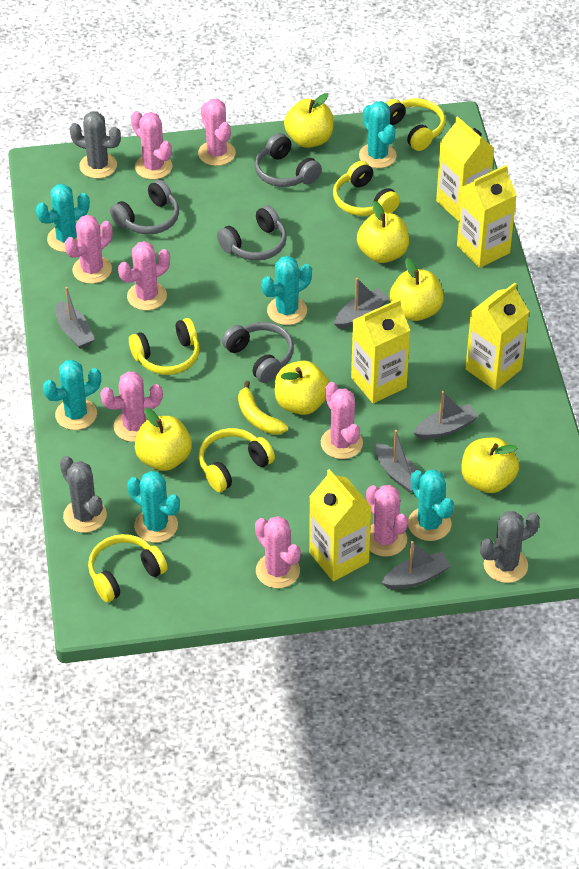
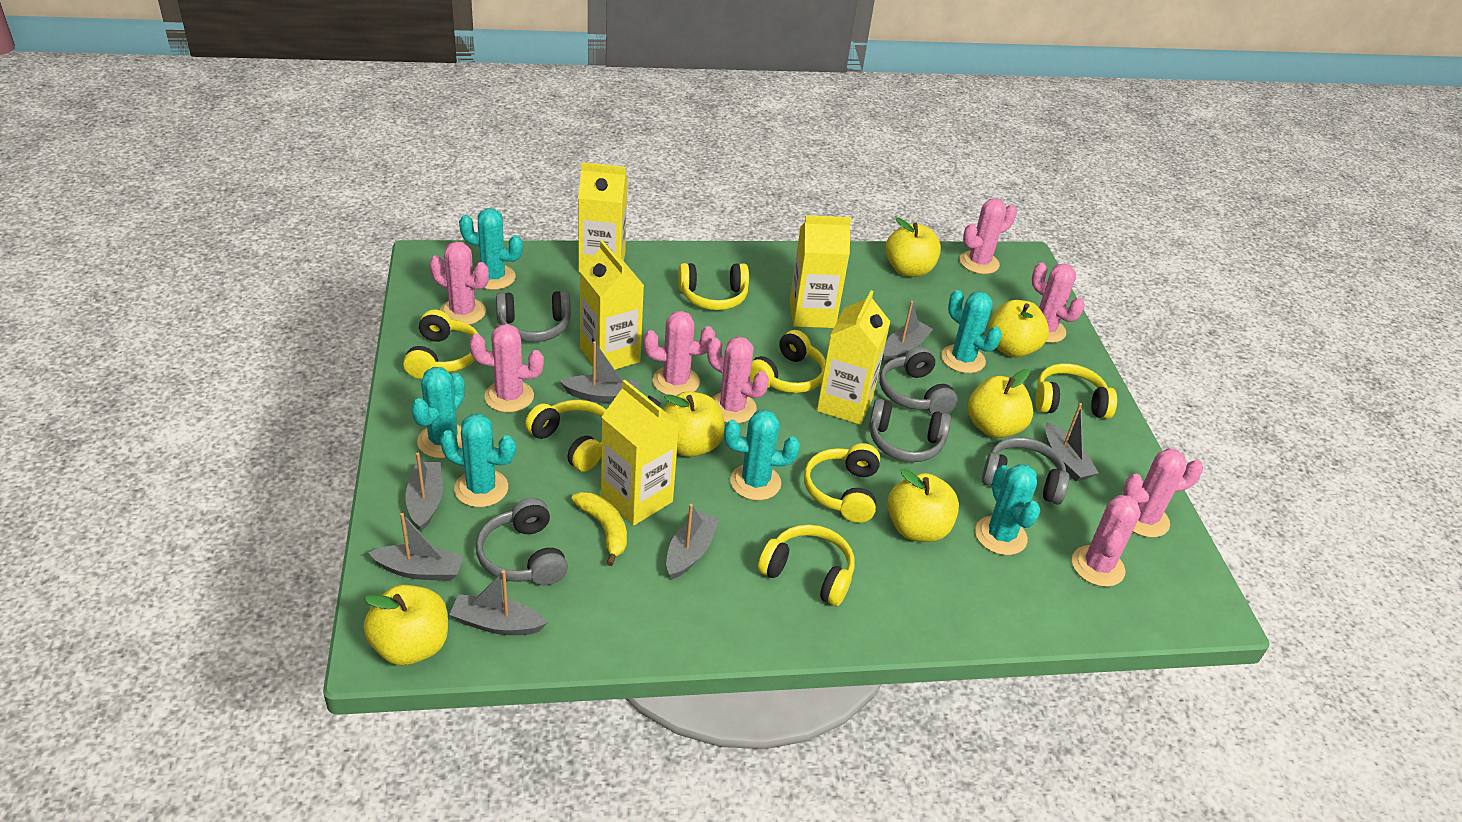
grey boat: 5 -> 7
grey cactus: 3 -> 0
grey headphones: 4 -> 5
yellow headphones: 5 -> 7

